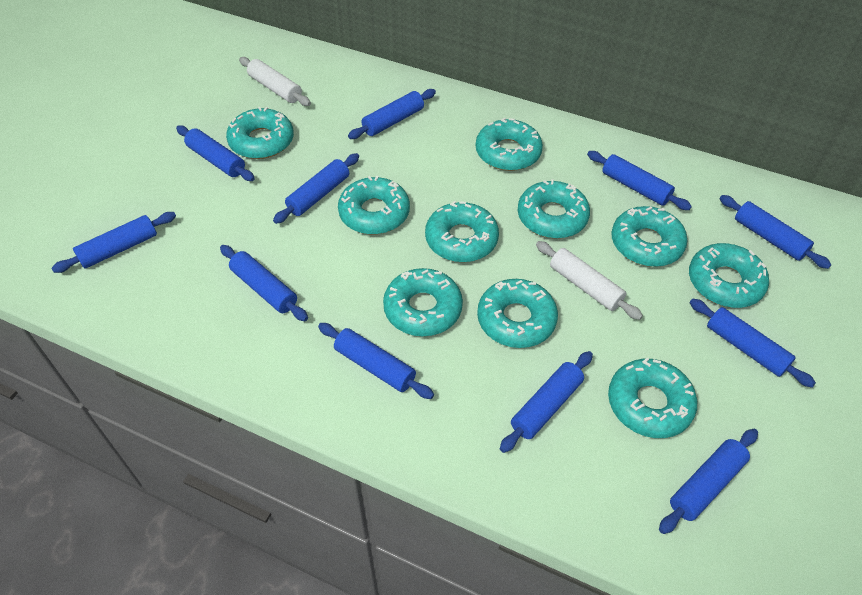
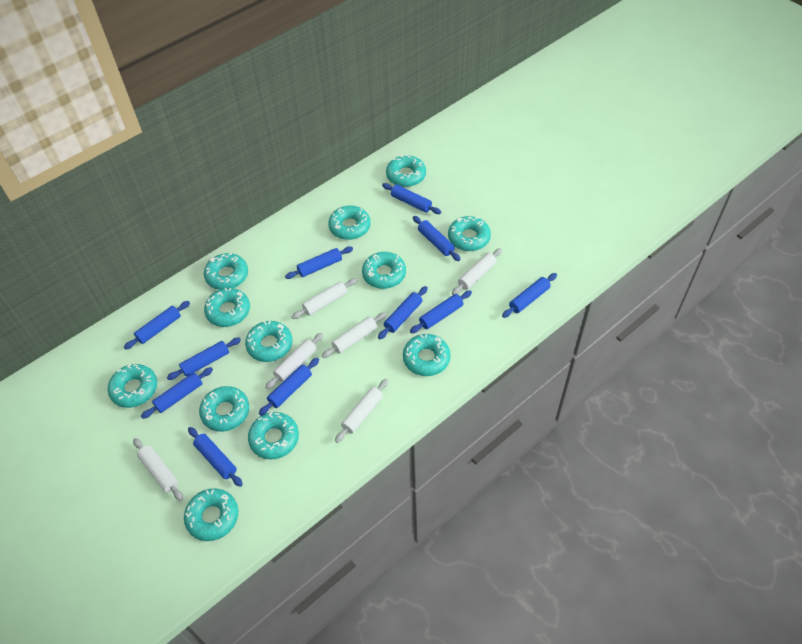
turquoise donut: 10 -> 12
white rolling pin: 2 -> 6

